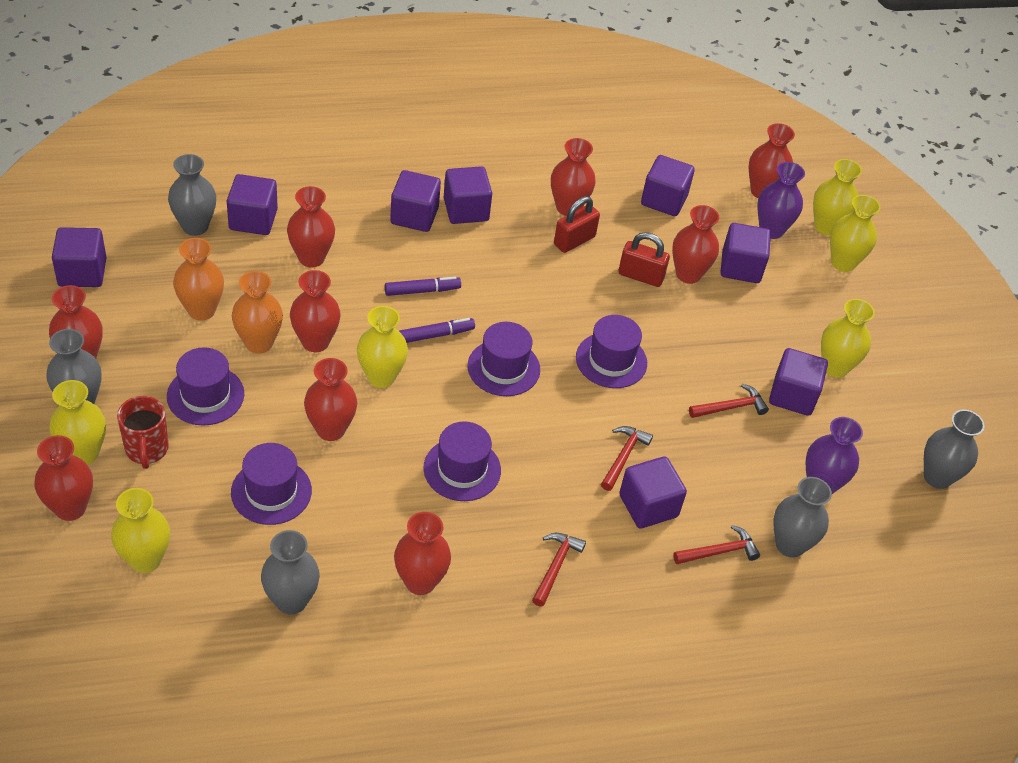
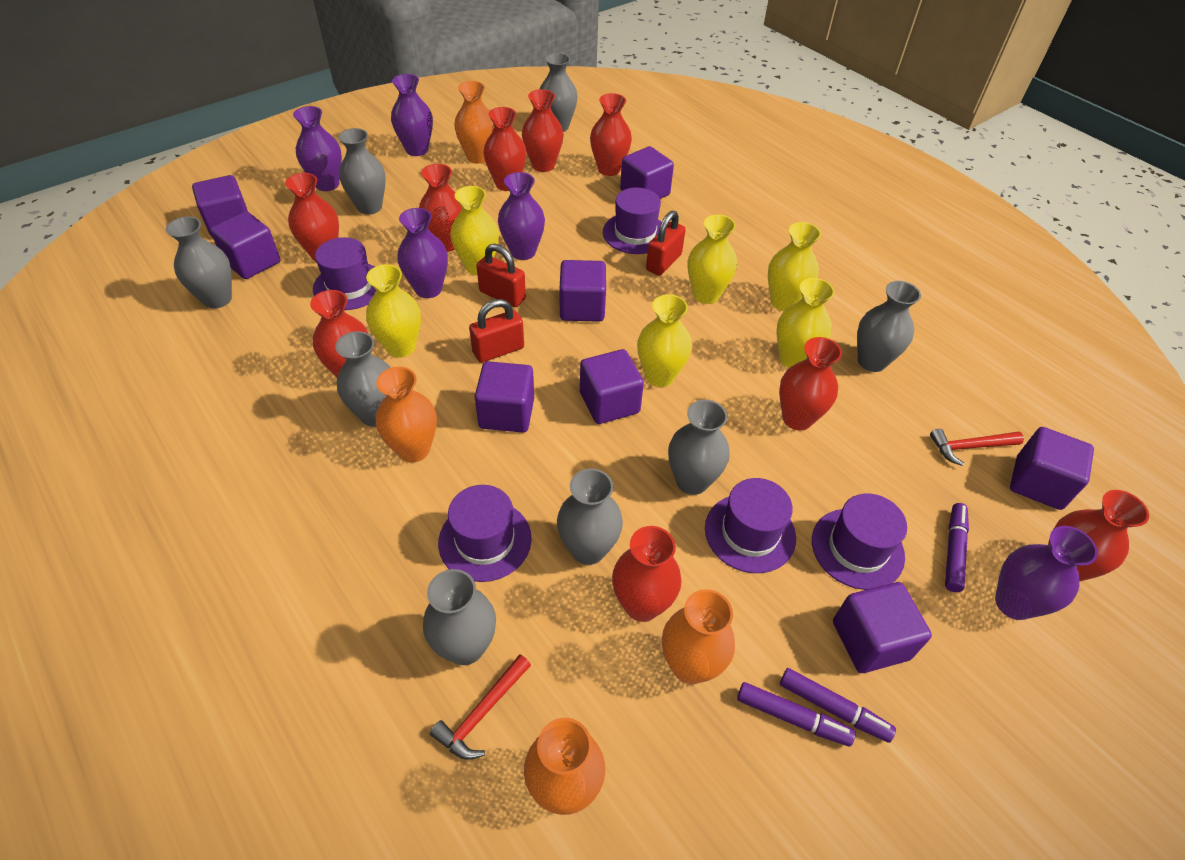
grey vase: 5 -> 8
orange vase: 2 -> 4
purple marker: 2 -> 3
purple vase: 2 -> 5
red hammer: 4 -> 2
red mug: 1 -> 0
red padlock: 2 -> 3

